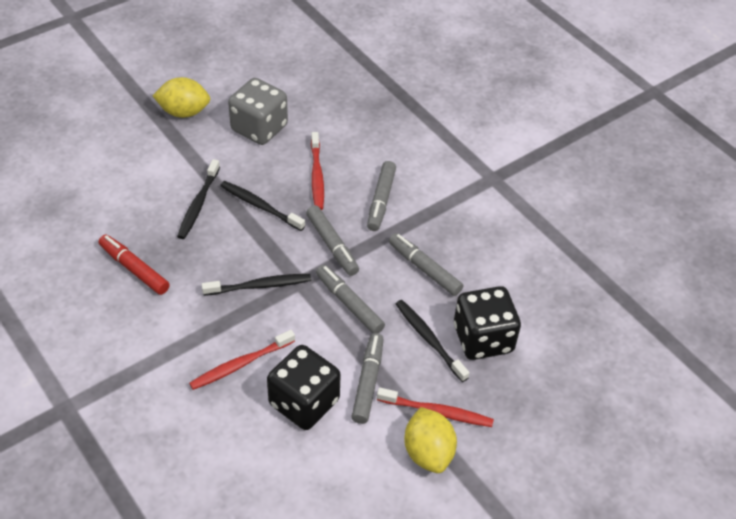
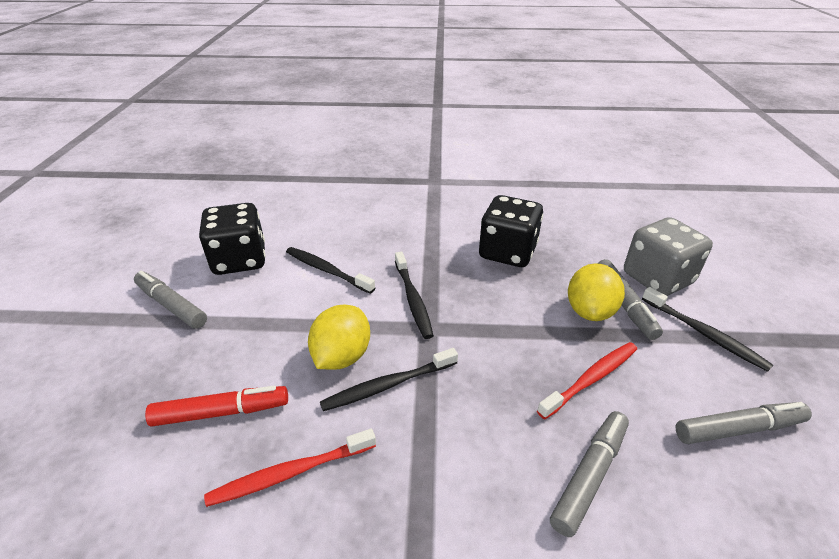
grey marker: 5 -> 4
red toothbrush: 3 -> 2

